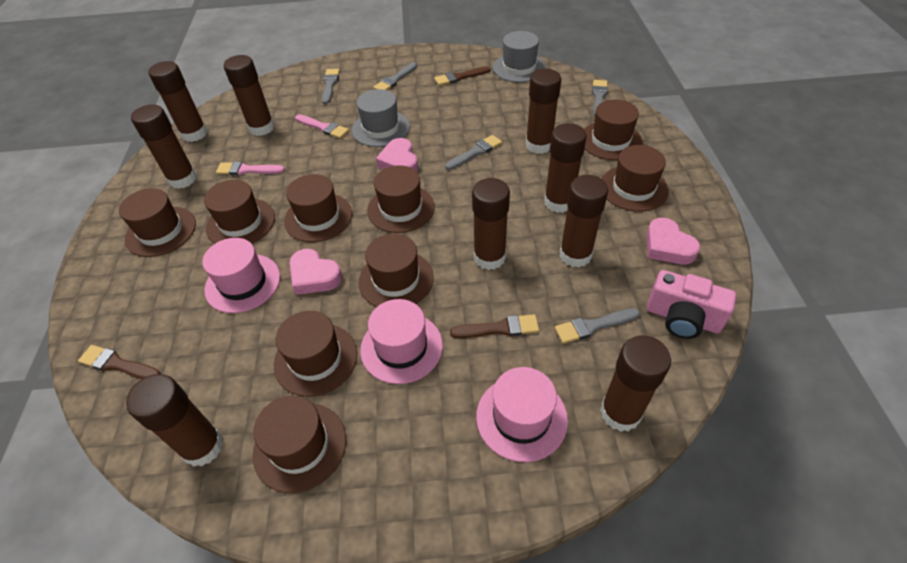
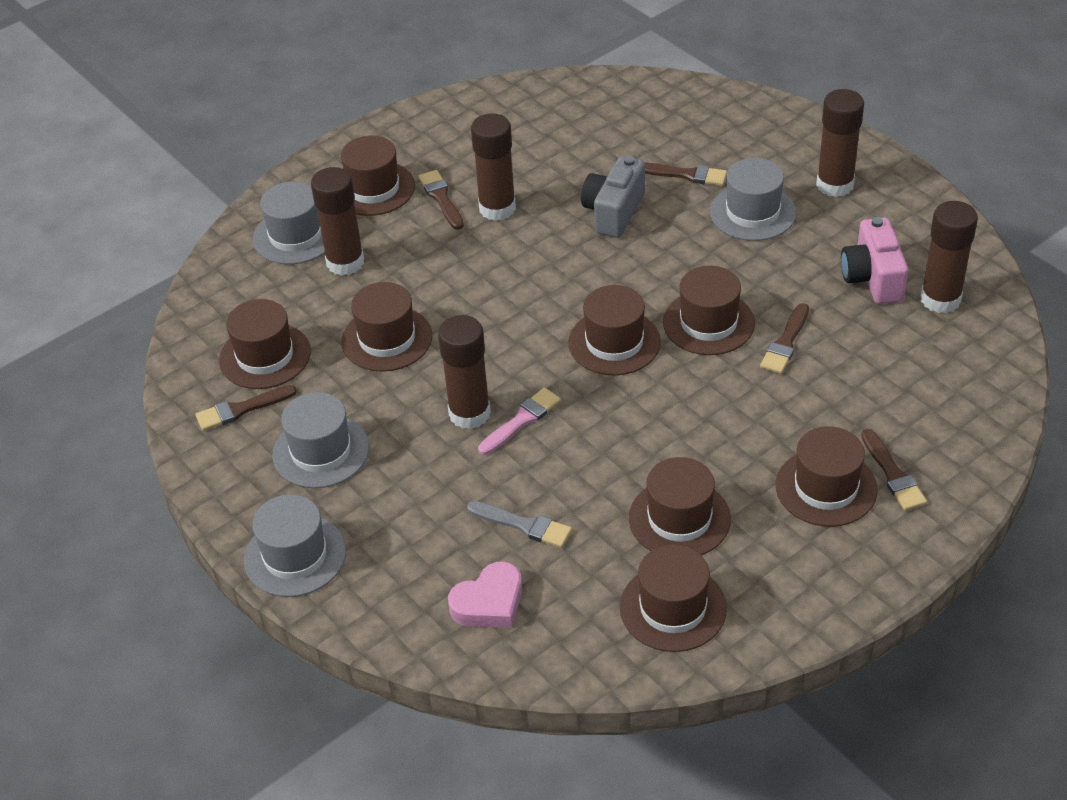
brown brush: 3 -> 5
brown glue stick: 9 -> 5
brown hat: 9 -> 8
grey brush: 5 -> 1
grey camera: 0 -> 1
grey hat: 2 -> 4
pink brush: 2 -> 1
pink hat: 3 -> 0
pink heart: 3 -> 1

